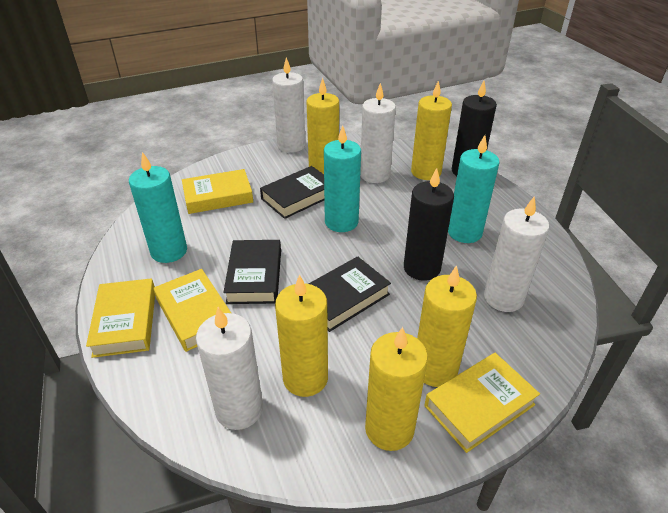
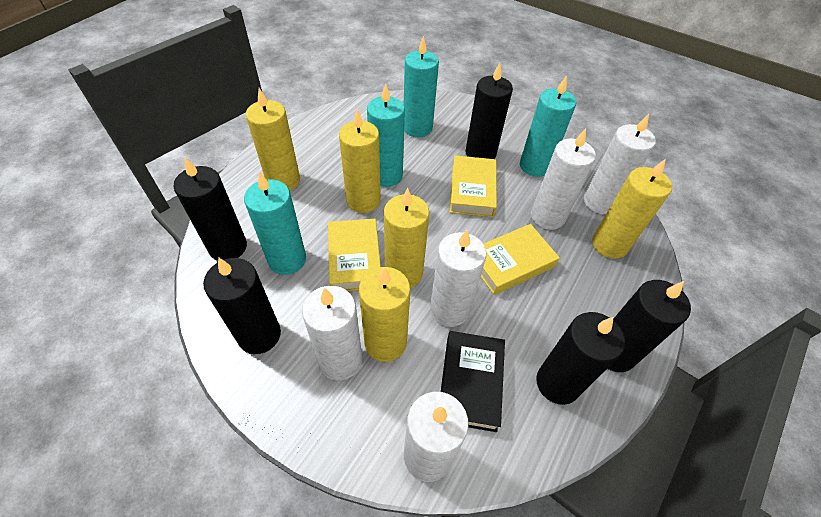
black book: 3 -> 1
black candle: 2 -> 5
turquoise candle: 3 -> 4
white candle: 4 -> 5
yellow book: 4 -> 3

